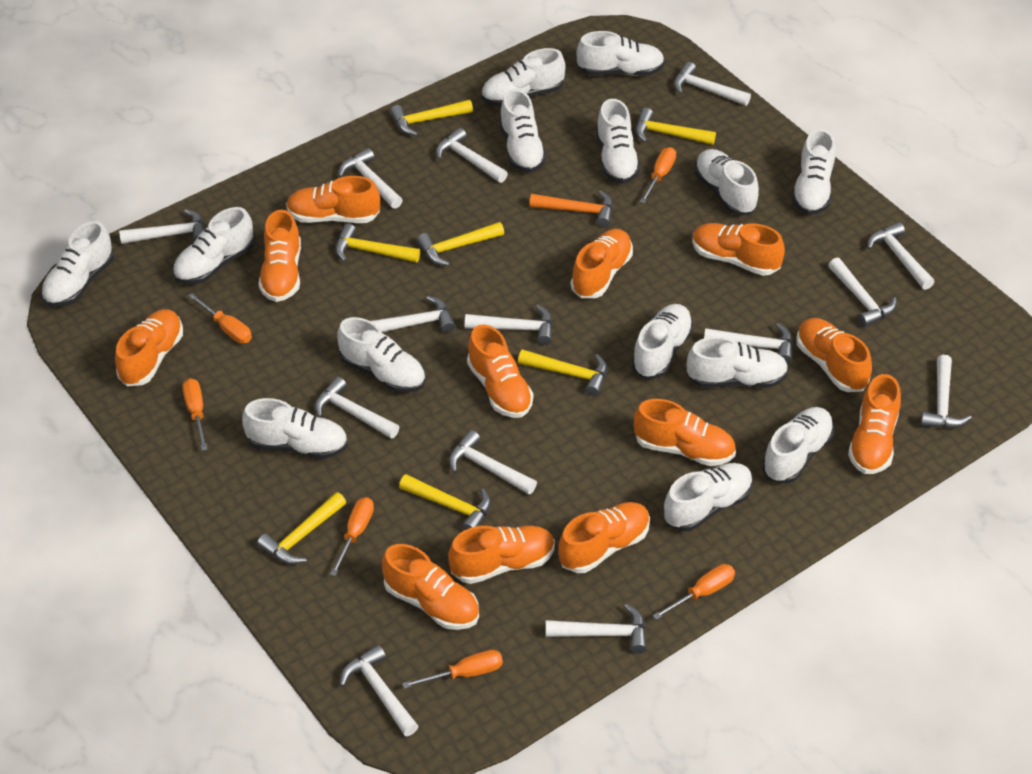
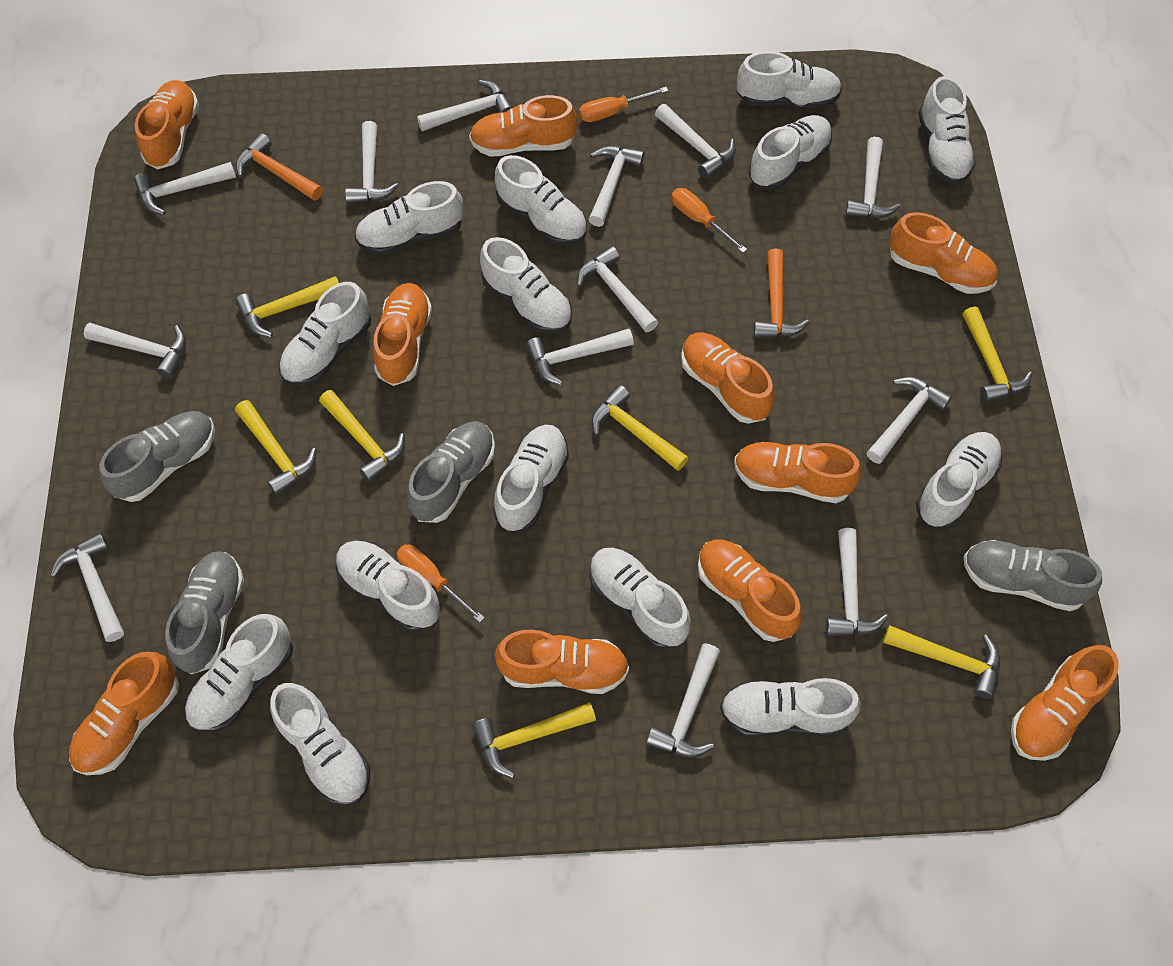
grey shoe: 0 -> 4
orange hammer: 1 -> 2
orange screwdriver: 6 -> 3
orange shoe: 12 -> 10
white hammer: 14 -> 13

